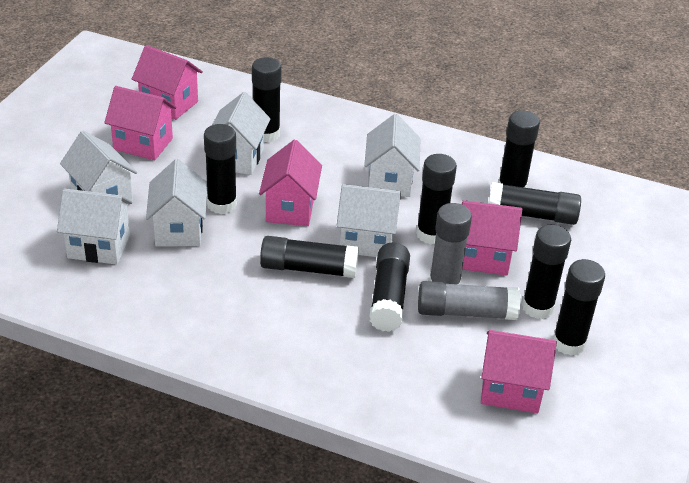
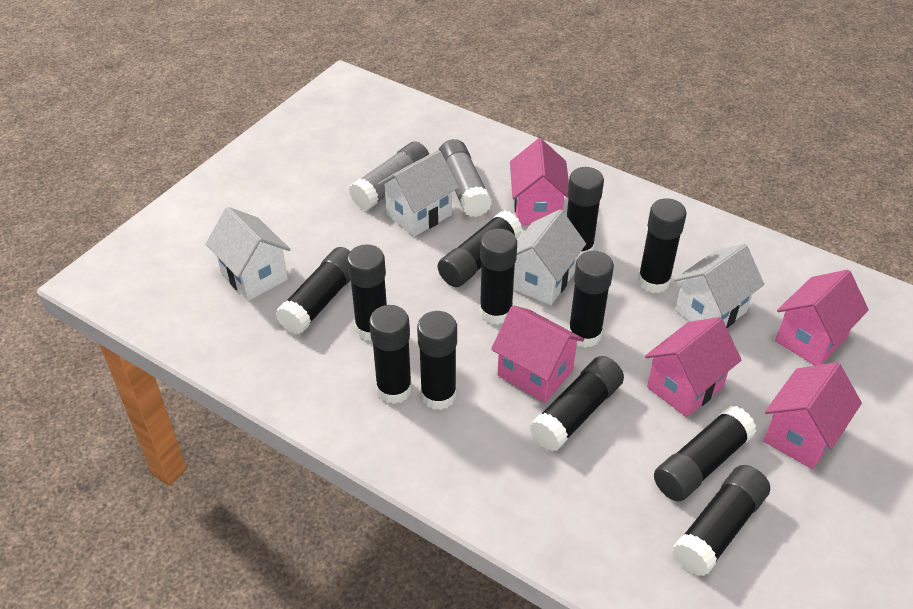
black glue stick: 9 -> 12
white house: 6 -> 4

